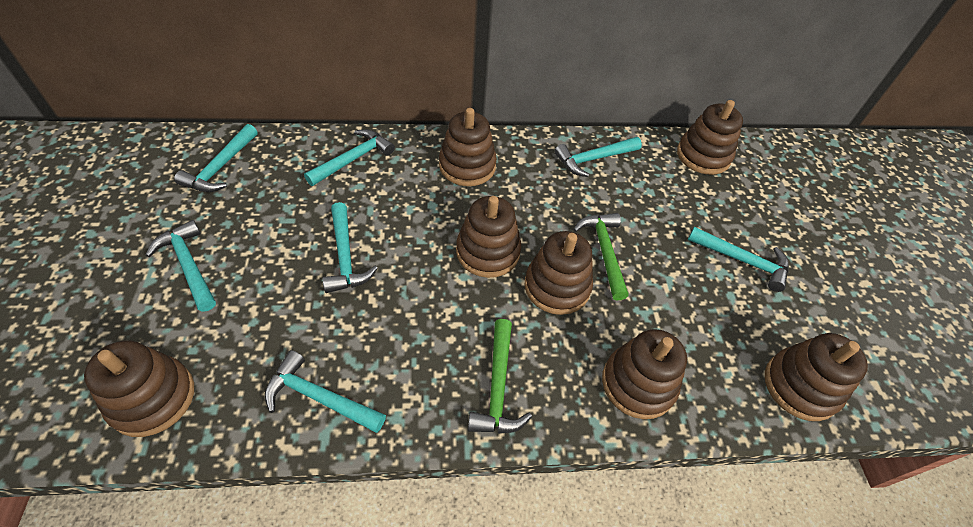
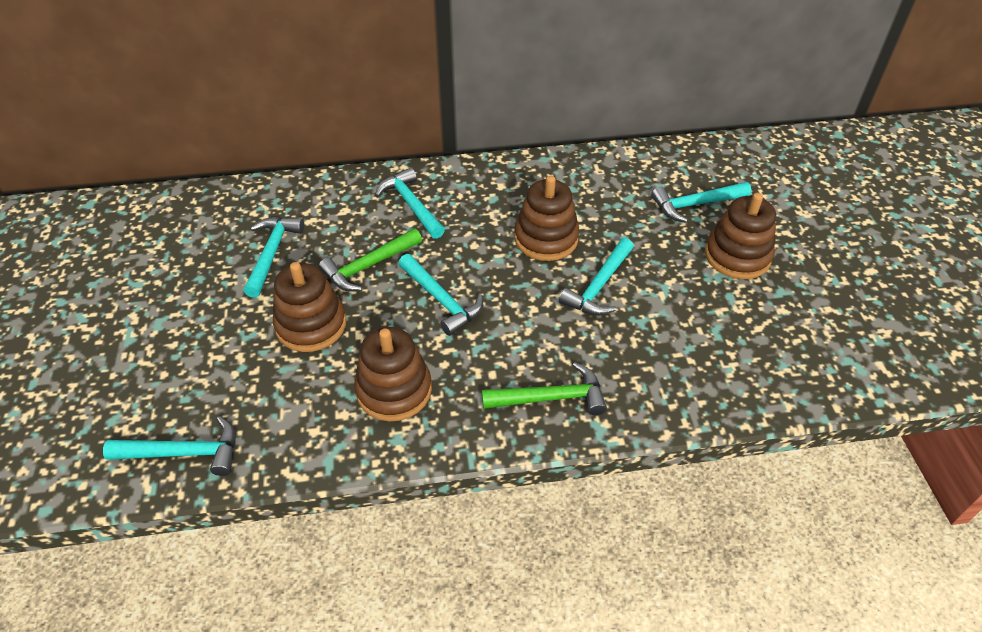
brown stacking toy: 7 -> 4
turquoise hammer: 7 -> 6

